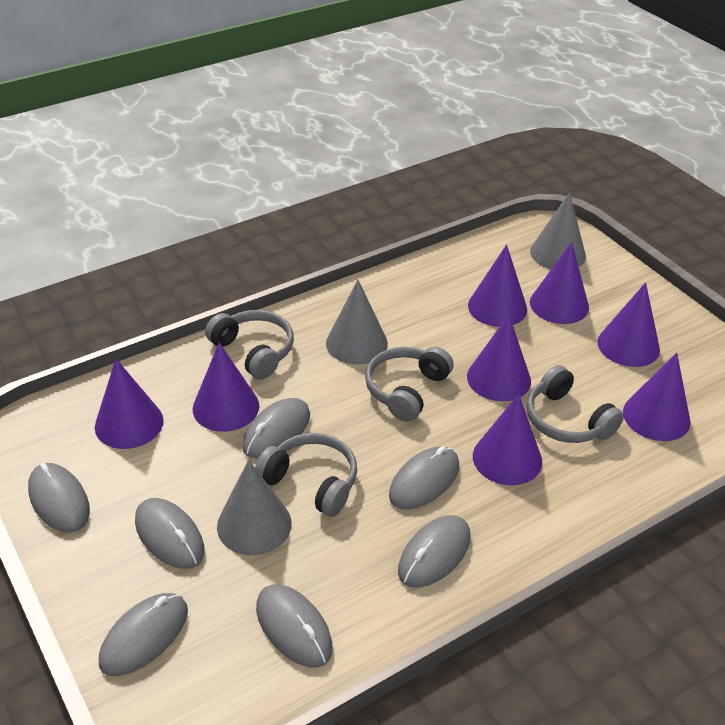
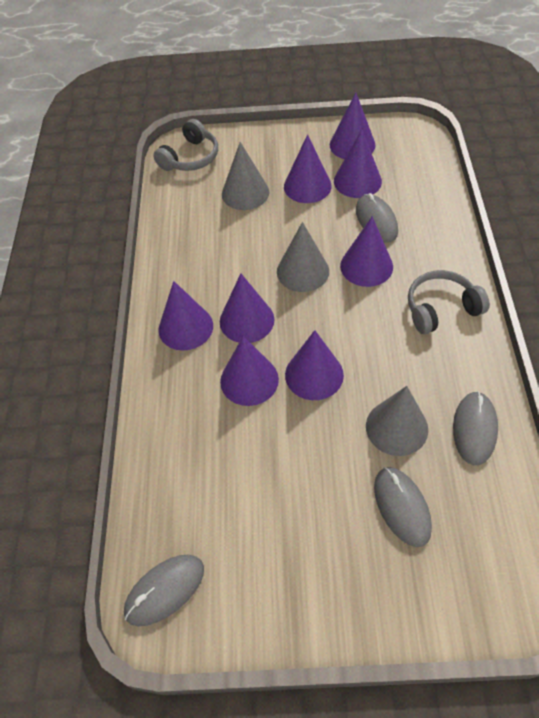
grey headphones: 4 -> 2
grey mouse: 7 -> 4

